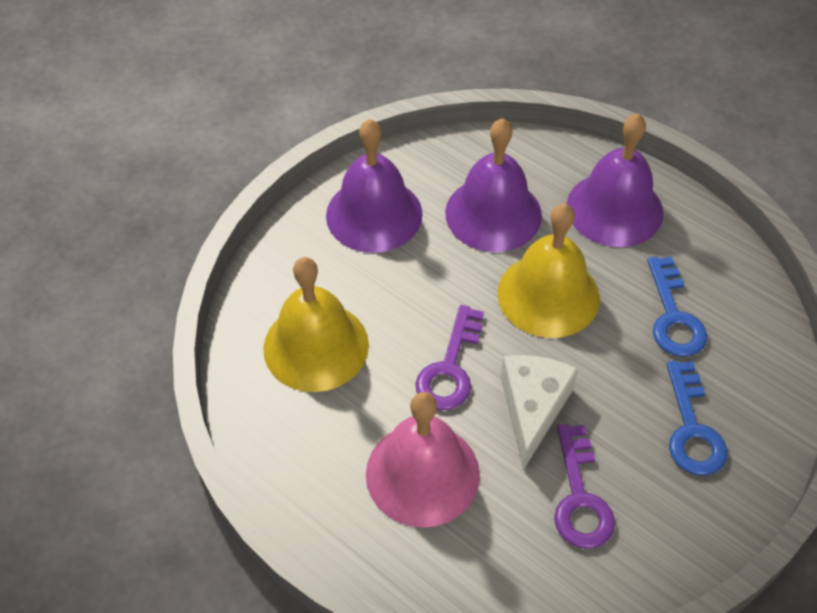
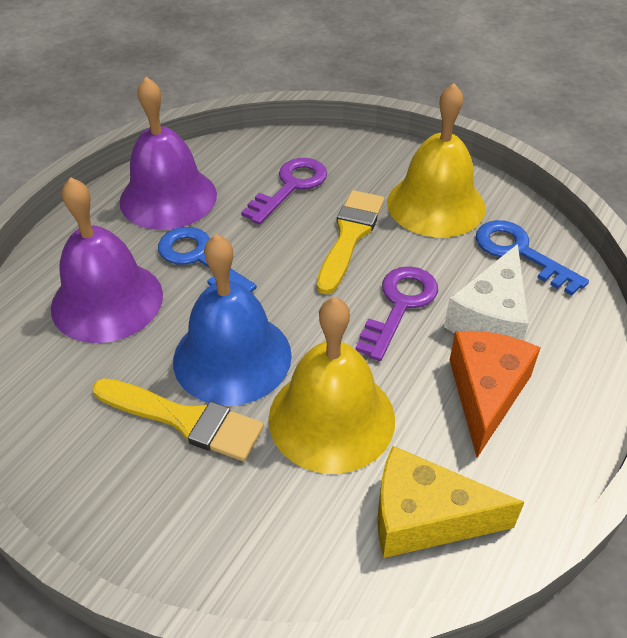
blue bell: 0 -> 1
orange cheese: 0 -> 1
pink bell: 1 -> 0
purple bell: 3 -> 2
yellow brush: 0 -> 2
yellow cheese: 0 -> 1

